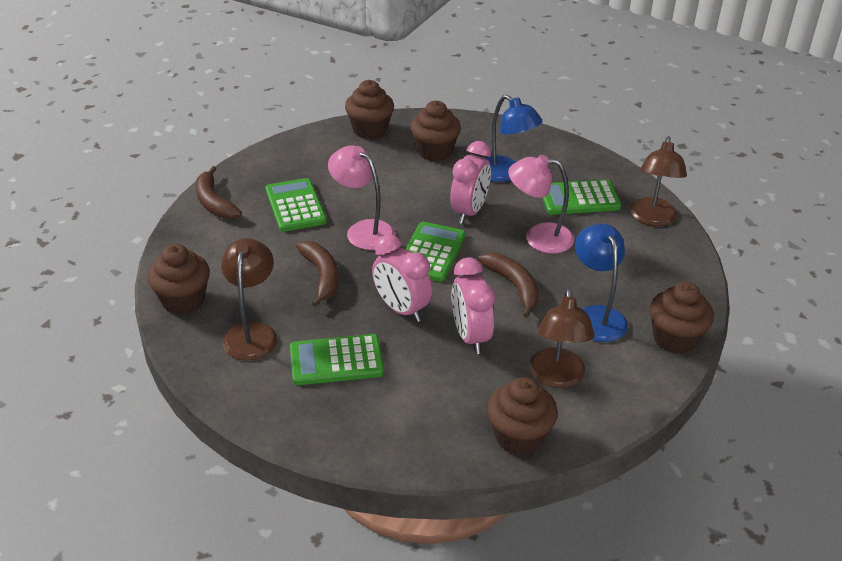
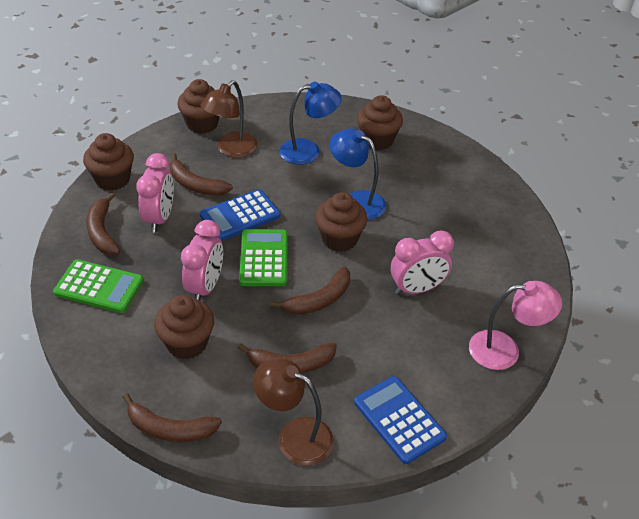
blue calculator: 0 -> 2
brown banana: 3 -> 5
brown lamp: 3 -> 2
green calculator: 4 -> 2
pink lamp: 2 -> 1

